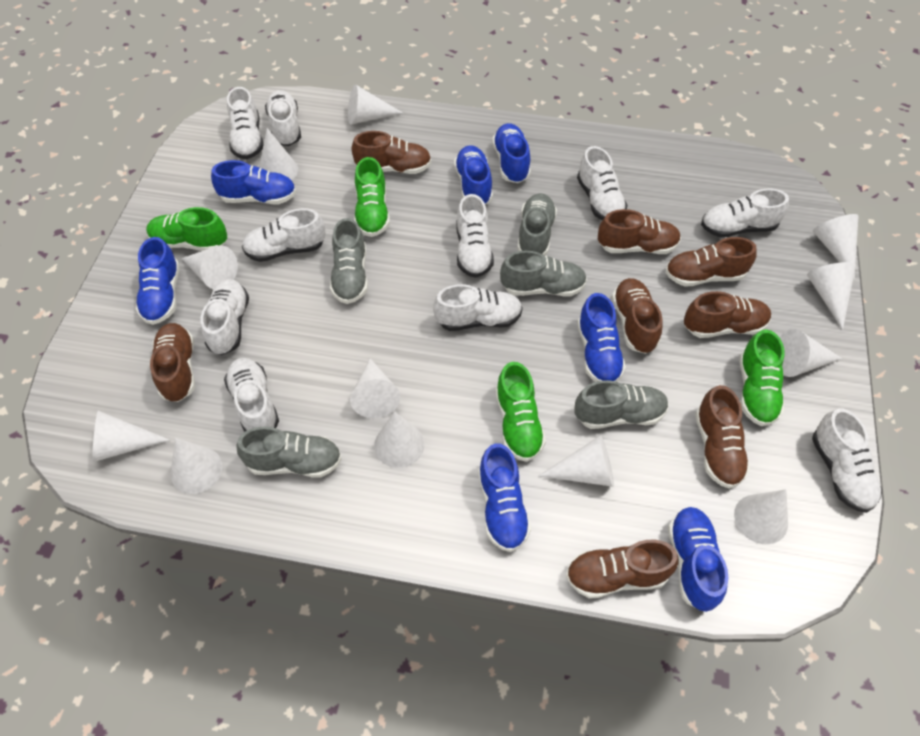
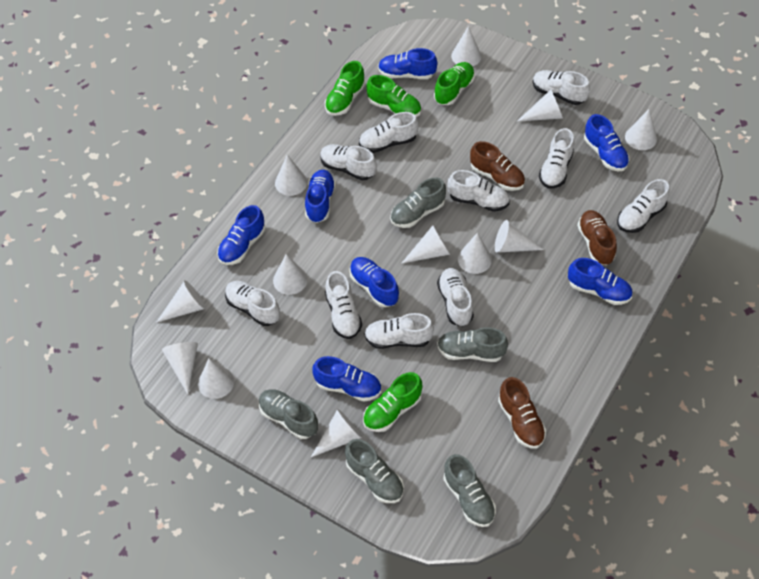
brown shoe: 8 -> 3

